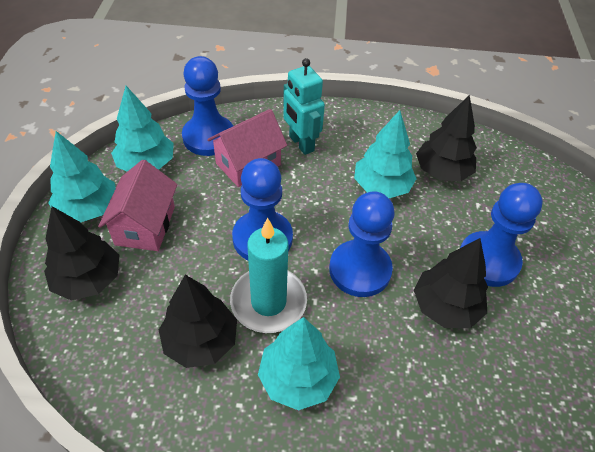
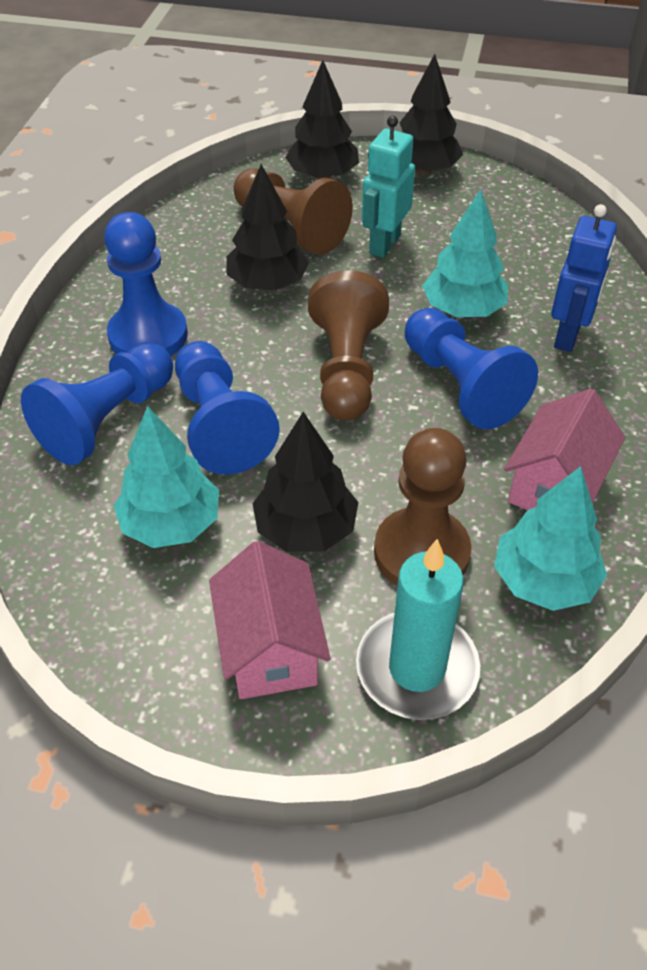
blue robot: 0 -> 1
brown pawn: 0 -> 3
turquoise tree: 4 -> 3

